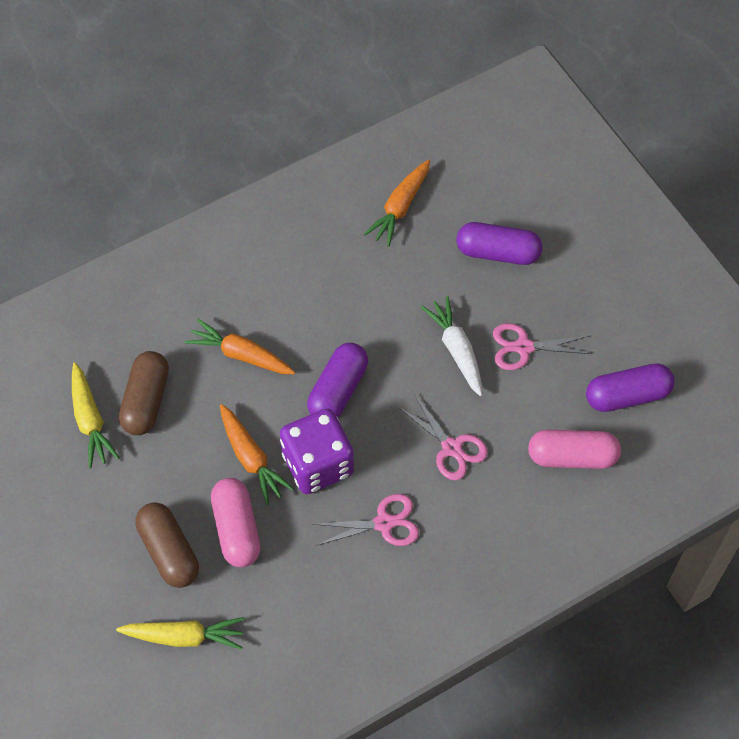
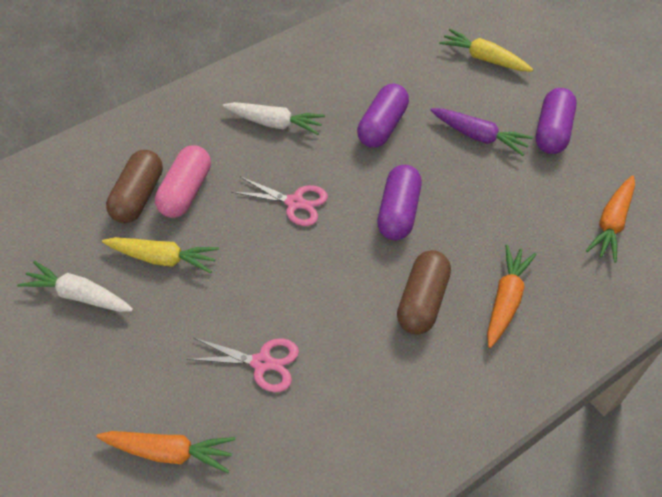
pink capsule: 2 -> 1
pink scissors: 3 -> 2
purple carrot: 0 -> 1
purple dice: 1 -> 0
white carrot: 1 -> 2

